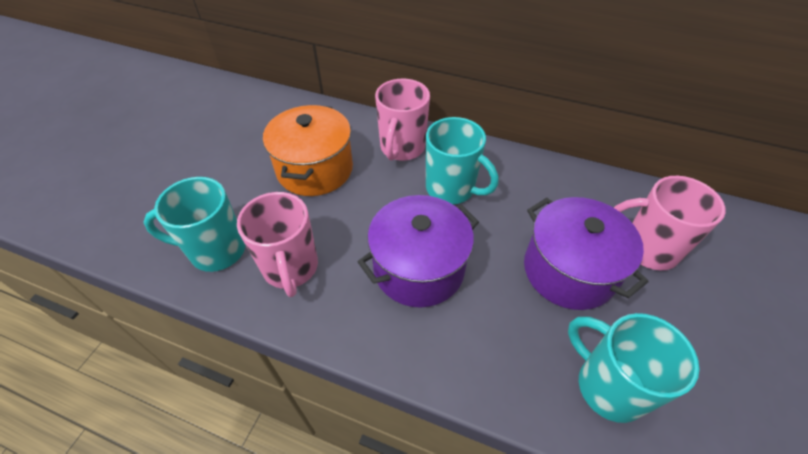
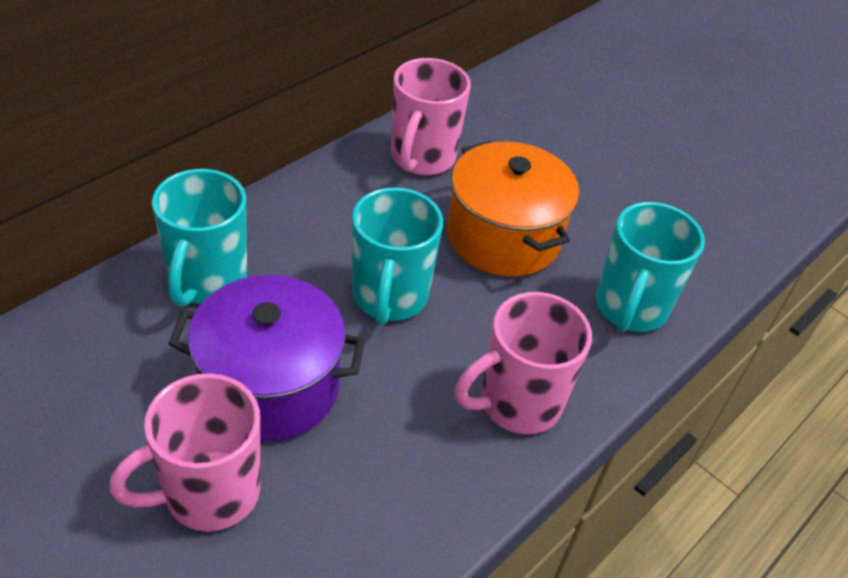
purple pot: 2 -> 1

